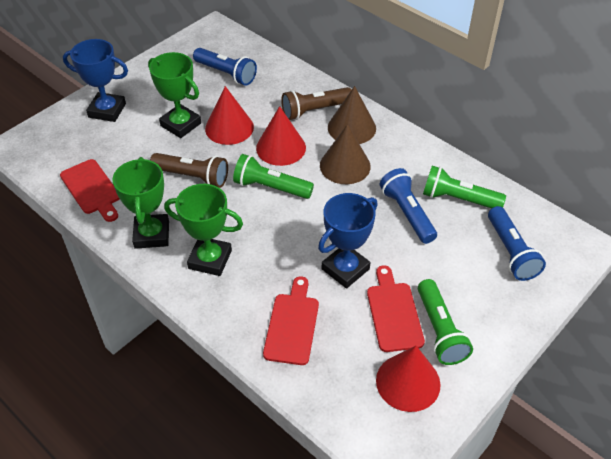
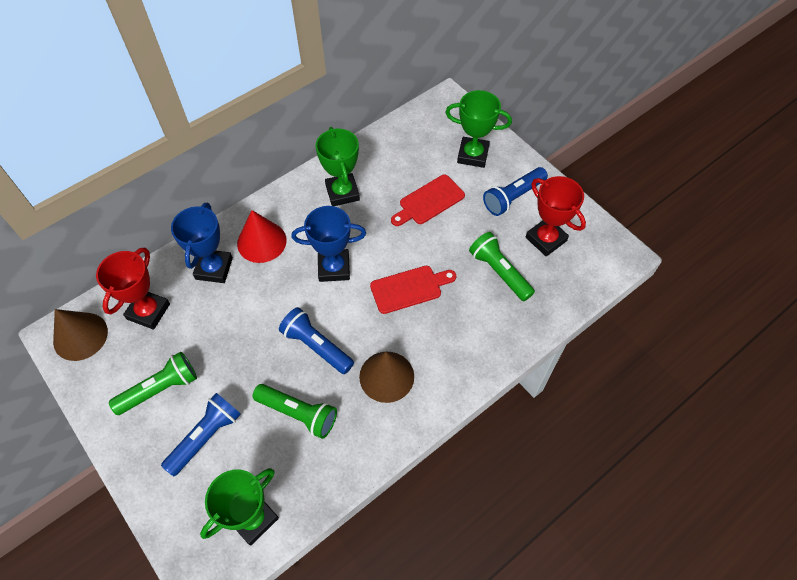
brown flashlight: 2 -> 0
red cone: 3 -> 1
red cutting board: 3 -> 2
red trophy: 0 -> 2

